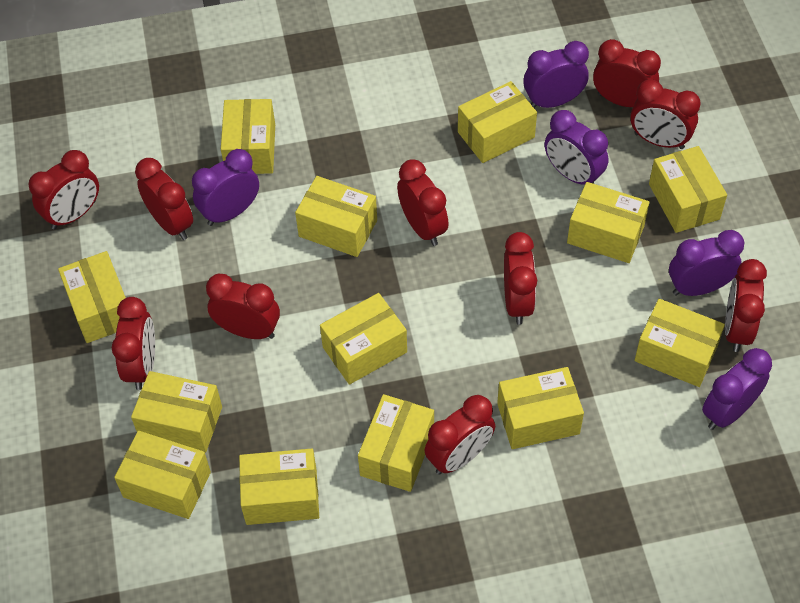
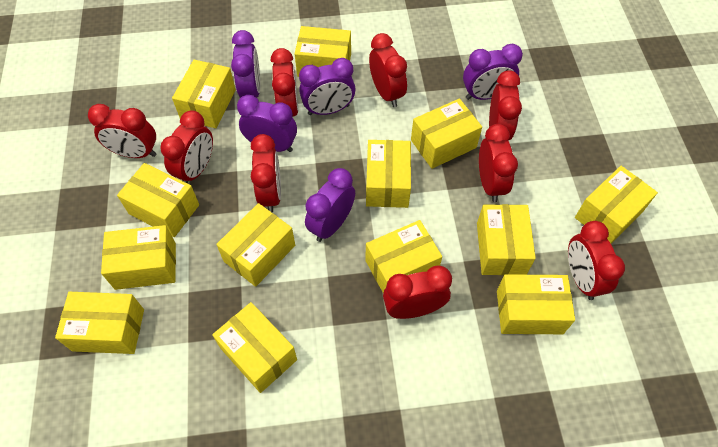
red clock: 10 -> 9

